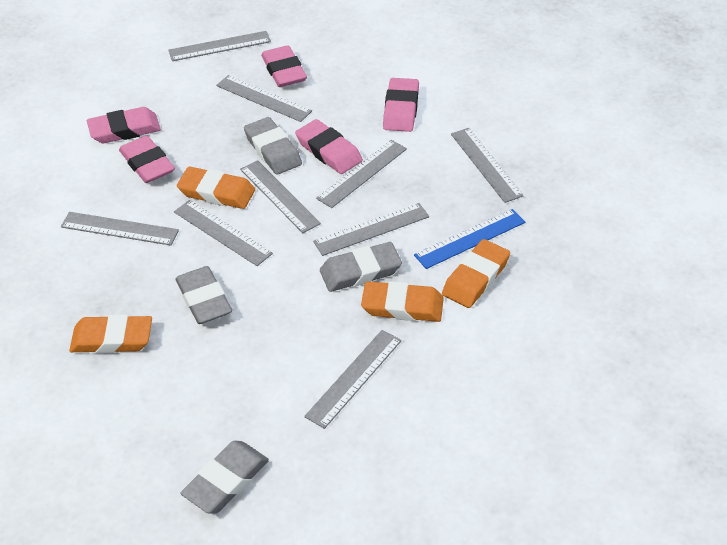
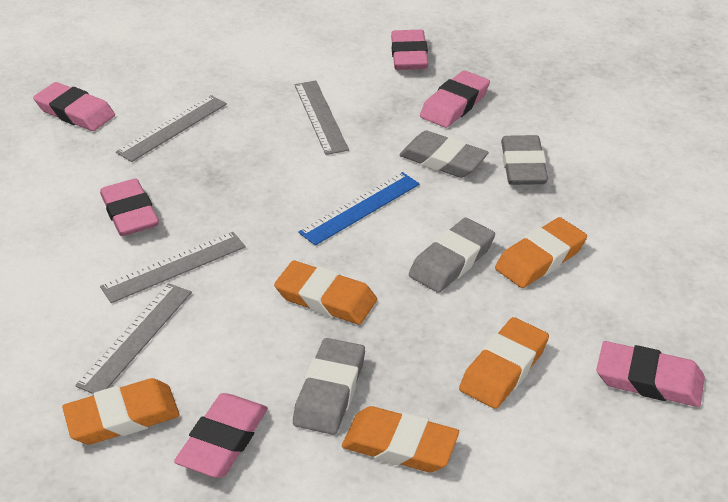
grey ruler: 9 -> 4
orange eraser: 4 -> 5
pink eraser: 5 -> 6

